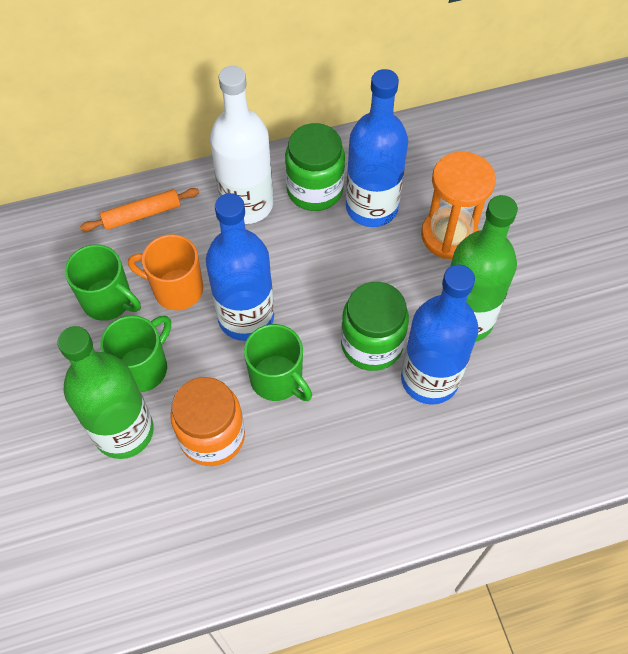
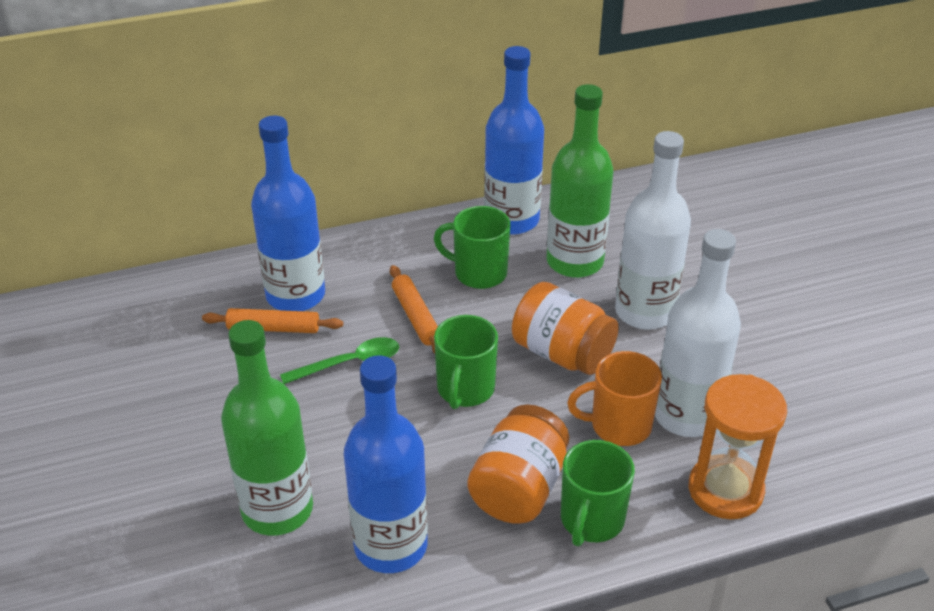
green jar: 2 -> 0
green spoon: 0 -> 1
orange jar: 1 -> 2
orange rolling pin: 1 -> 2
white bottle: 1 -> 2

